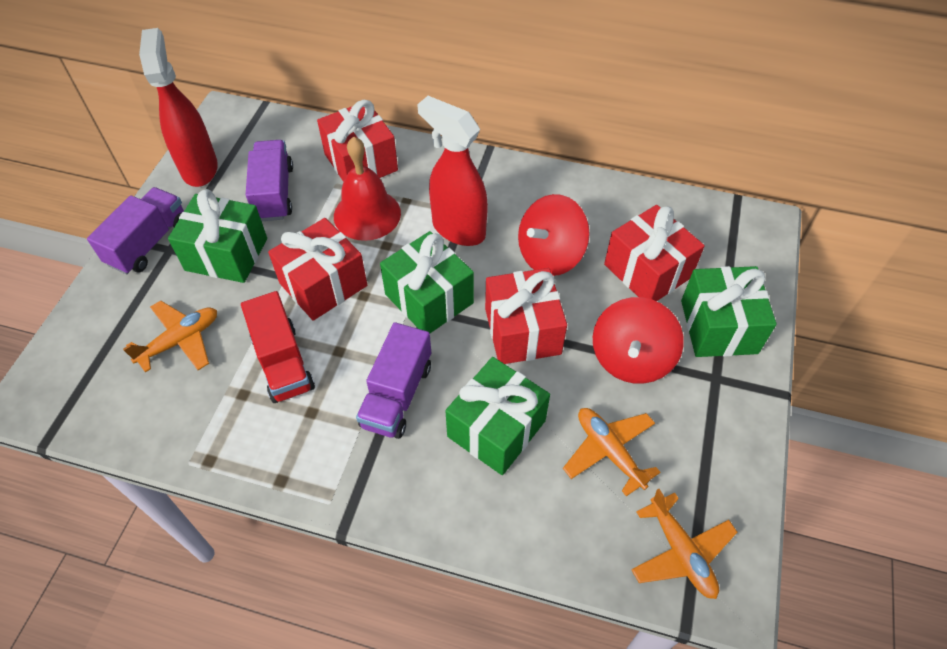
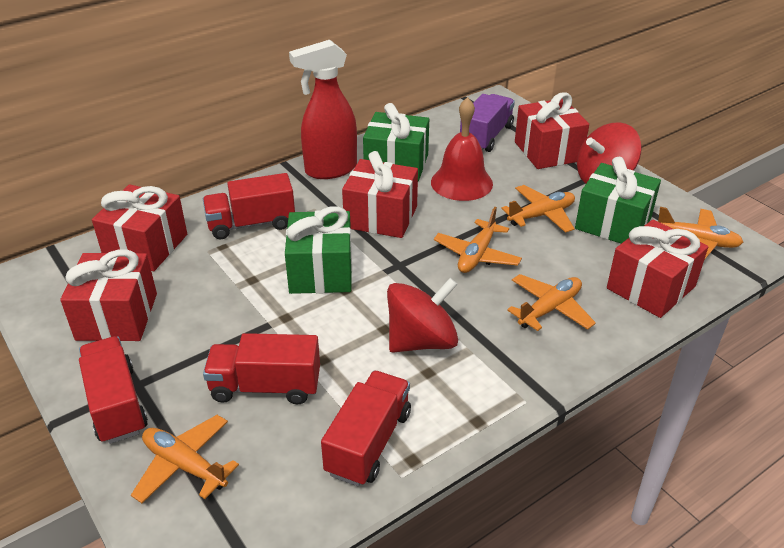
green gift: 4 -> 3
orange plane: 3 -> 5
purple truck: 3 -> 1
red gift: 4 -> 5
red spray bottle: 2 -> 1
red truck: 1 -> 4

